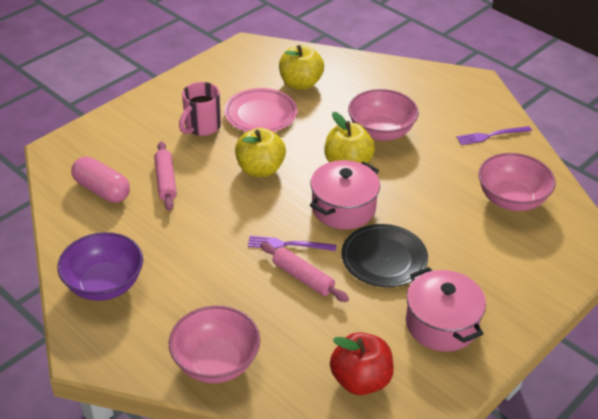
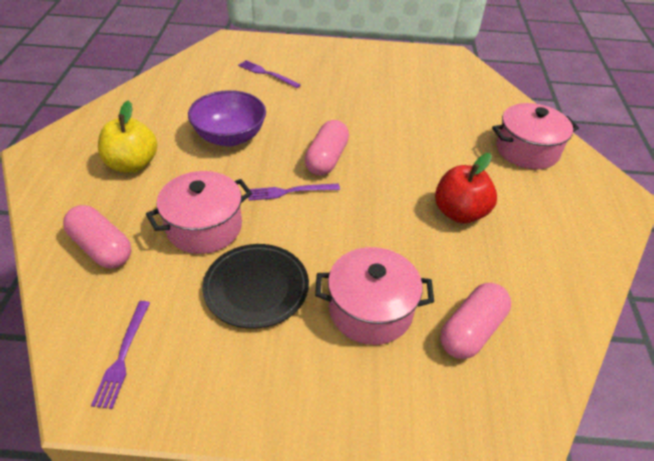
pink bowl: 3 -> 0
pink capsule: 1 -> 3
pink mug: 1 -> 0
pink plate: 1 -> 0
pink pot: 2 -> 3
pink rolling pin: 2 -> 0
purple fork: 2 -> 3
yellow apple: 3 -> 1

